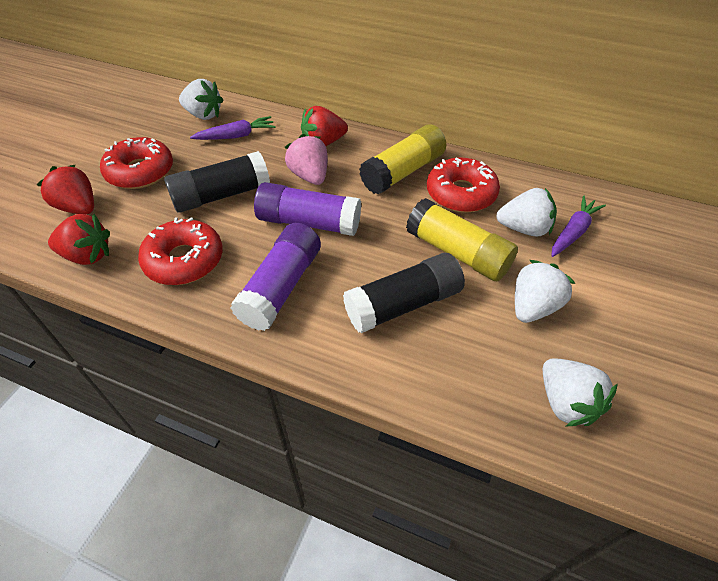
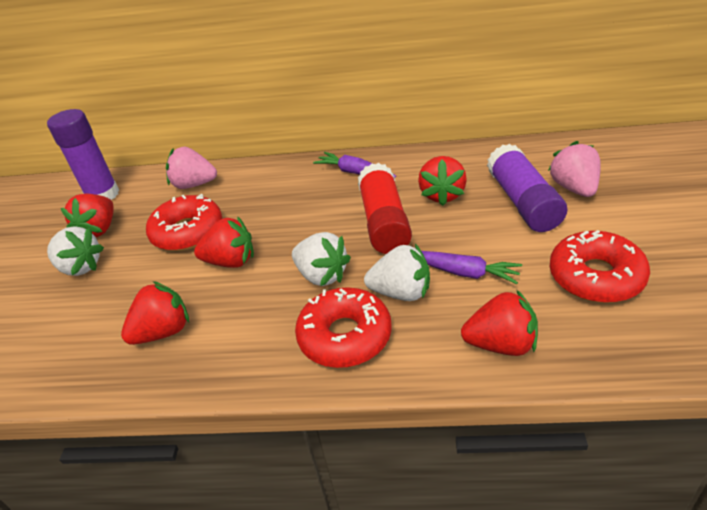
black glue stick: 2 -> 0
pink strawberry: 1 -> 2
red glue stick: 0 -> 1
red strawberry: 3 -> 5
white strawberry: 4 -> 3
yellow glue stick: 2 -> 0

